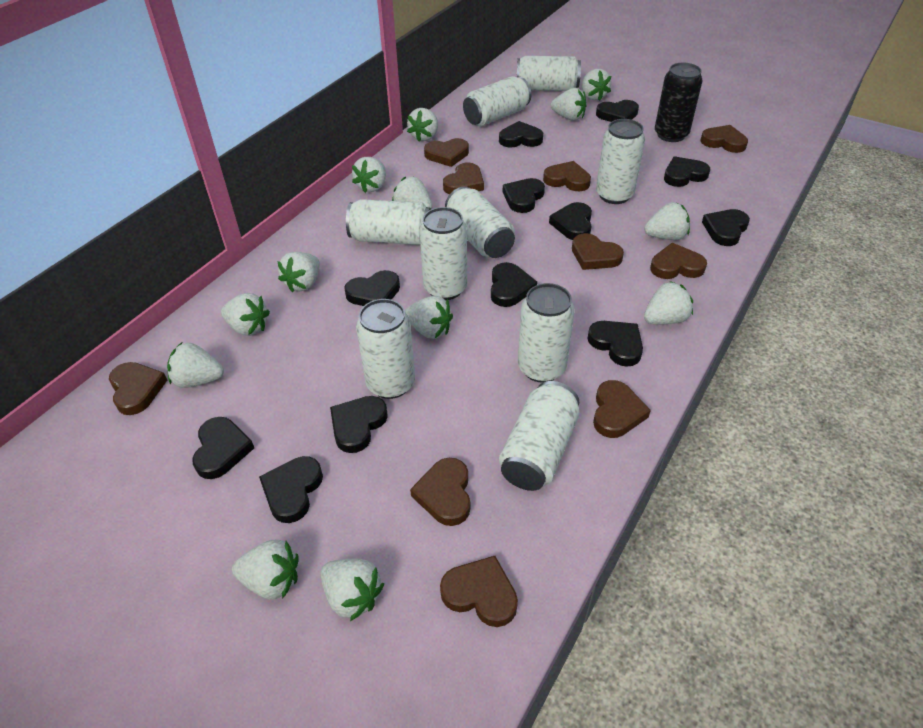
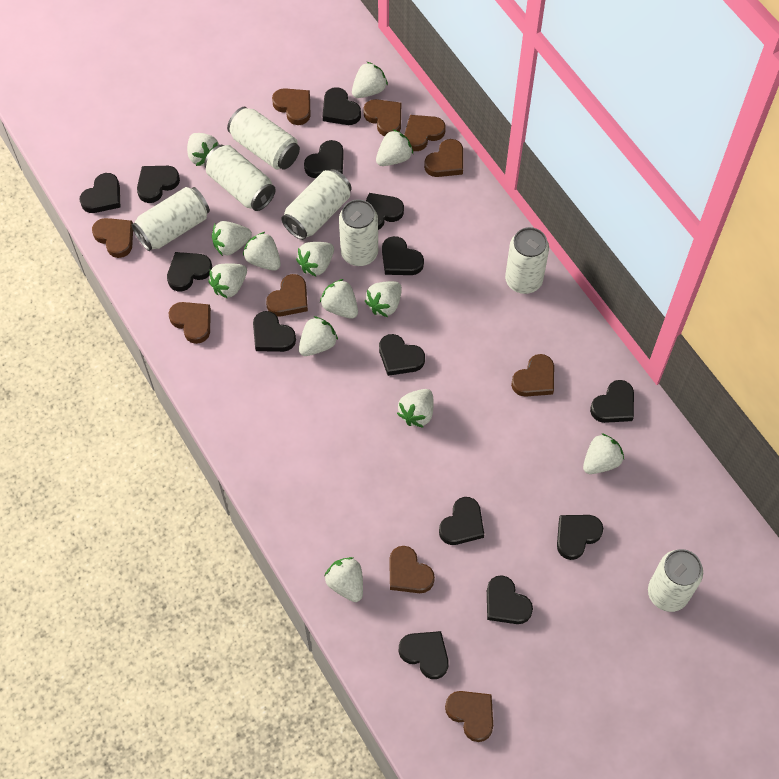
black can: 1 -> 0
black heart: 12 -> 14
white can: 9 -> 7

